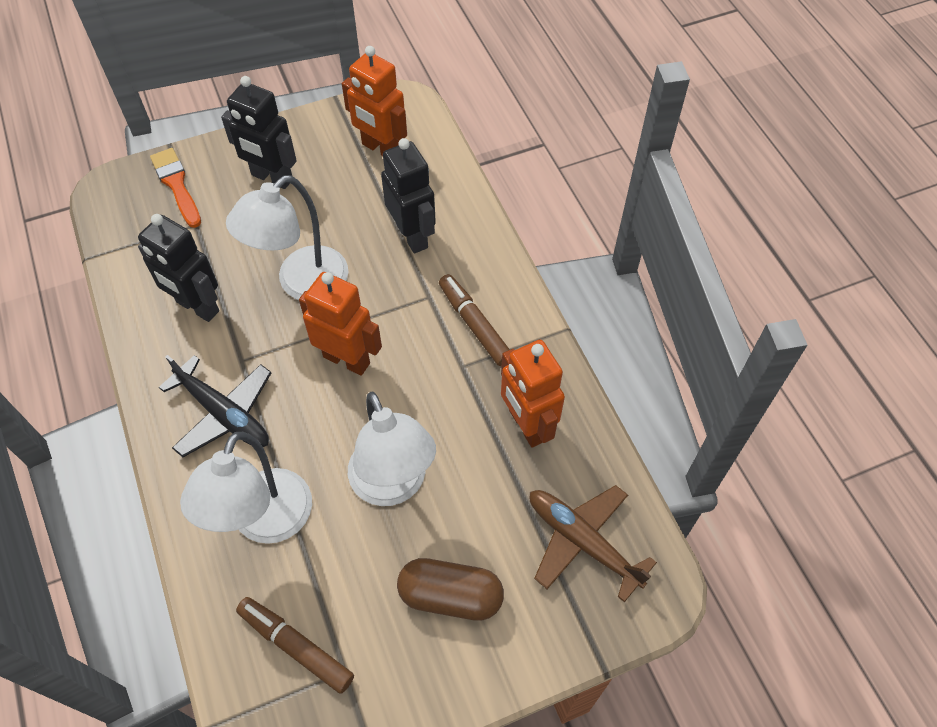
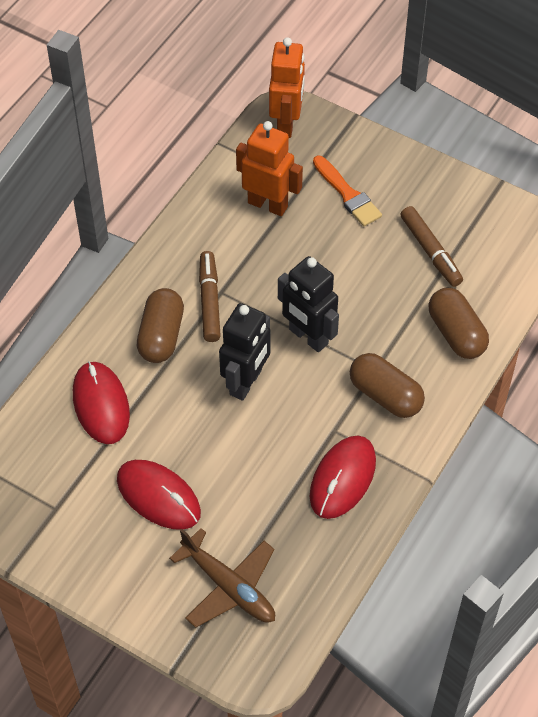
black plane: 1 -> 0
black robot: 3 -> 2
brown capsule: 1 -> 3
orange robot: 3 -> 2
red mouse: 0 -> 3
white lamp: 3 -> 0

